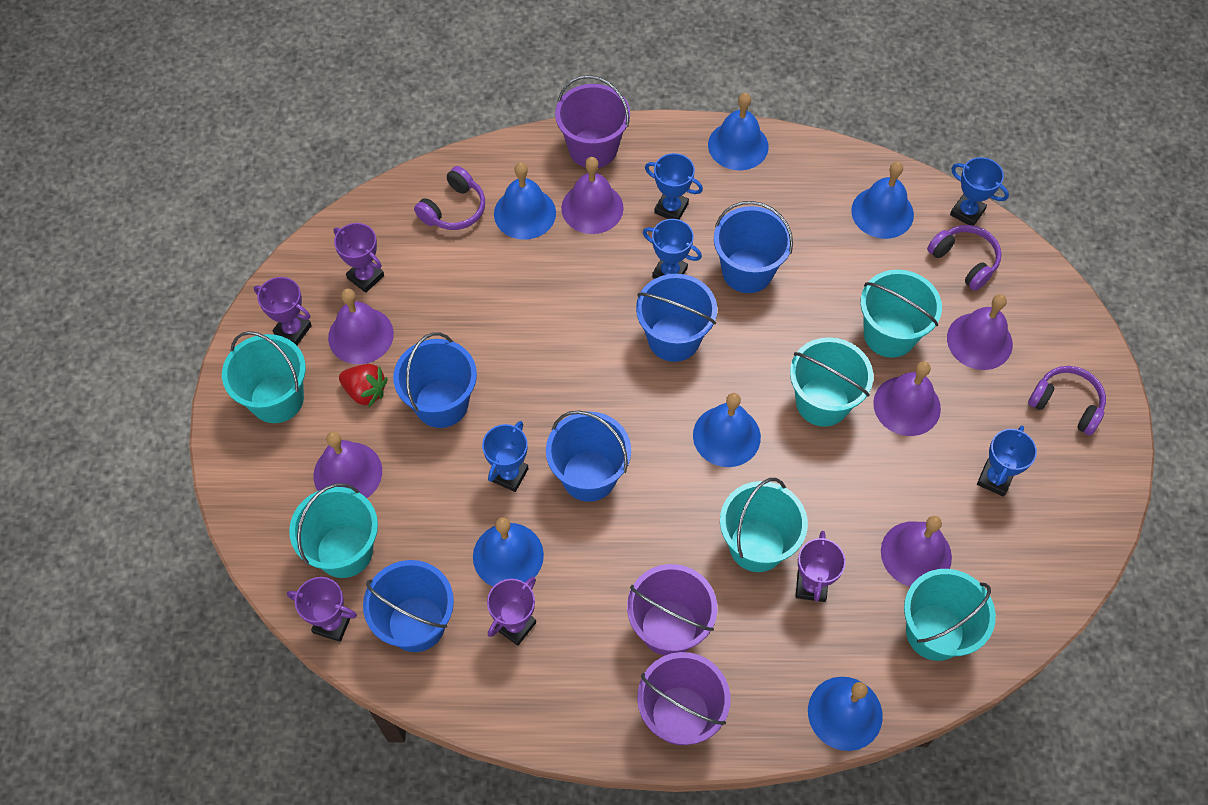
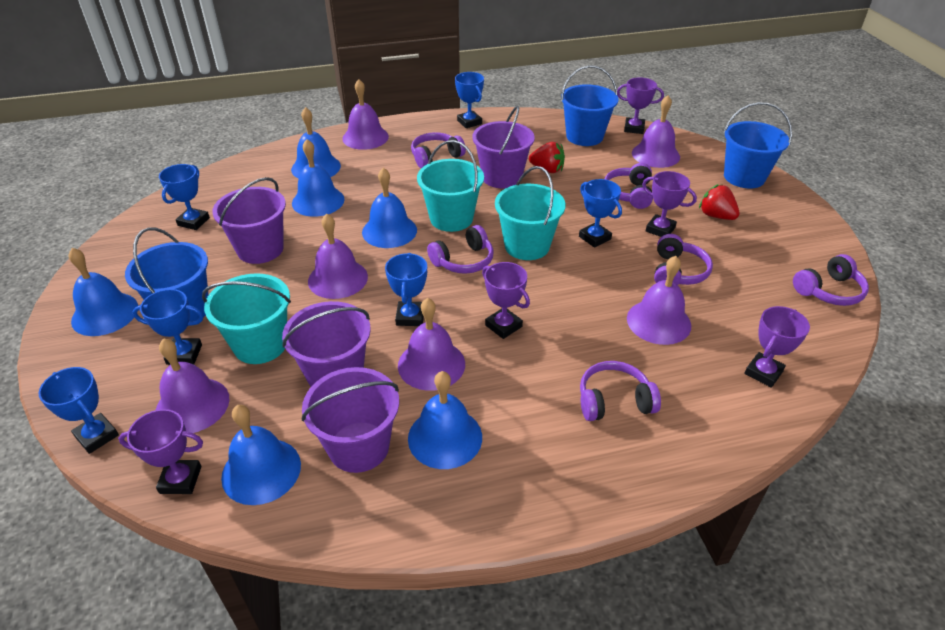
blue bucket: 5 -> 3
blue trophy: 5 -> 6
purple bucket: 3 -> 4
purple headphones: 3 -> 6
red strawberry: 1 -> 2
turquoise bucket: 6 -> 3

